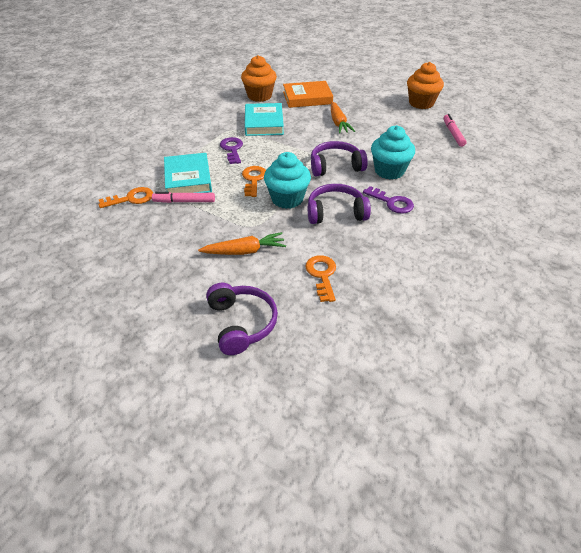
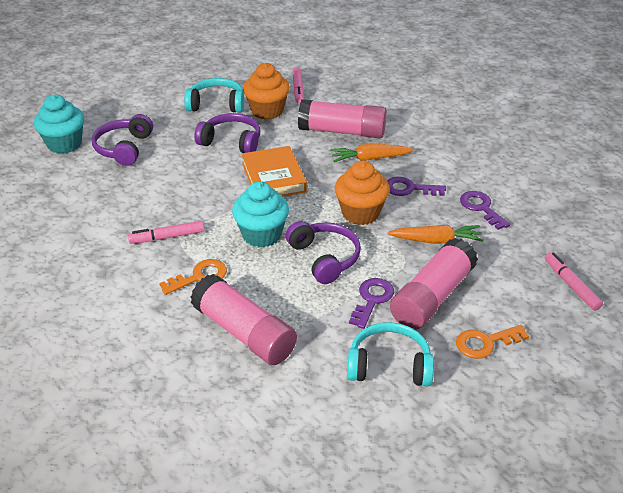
orange key: 3 -> 2
pink glue stick: 0 -> 3
pink marker: 2 -> 3
purple key: 2 -> 3
turquoise book: 2 -> 0
turquoise headphones: 0 -> 2

